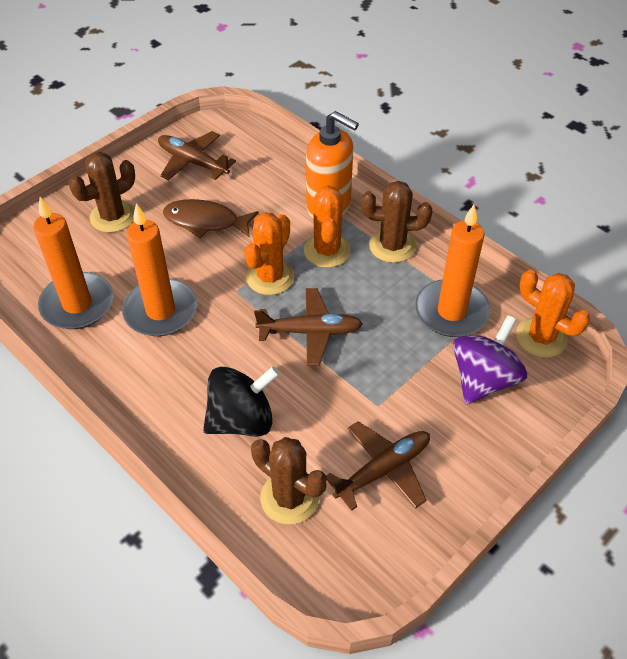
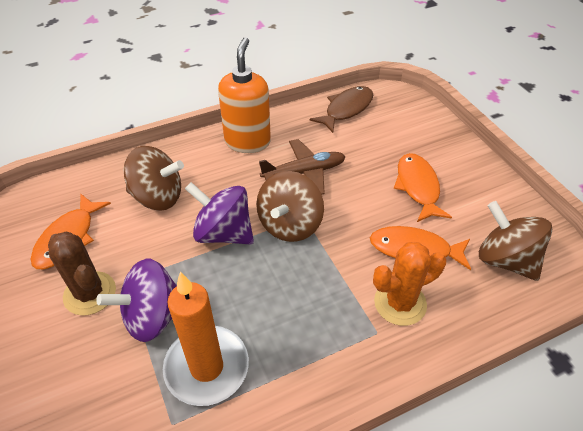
black spinning top: 1 -> 0
brown cactus: 3 -> 1
brown plane: 3 -> 1
brown spinning top: 0 -> 3
orange cactus: 3 -> 1
orange candle: 3 -> 1
orange fish: 0 -> 3
purple spinning top: 1 -> 2

